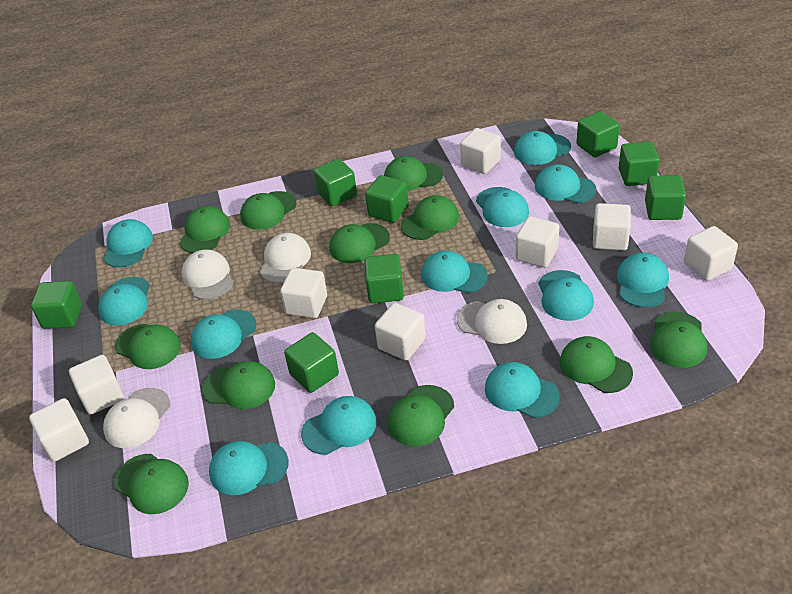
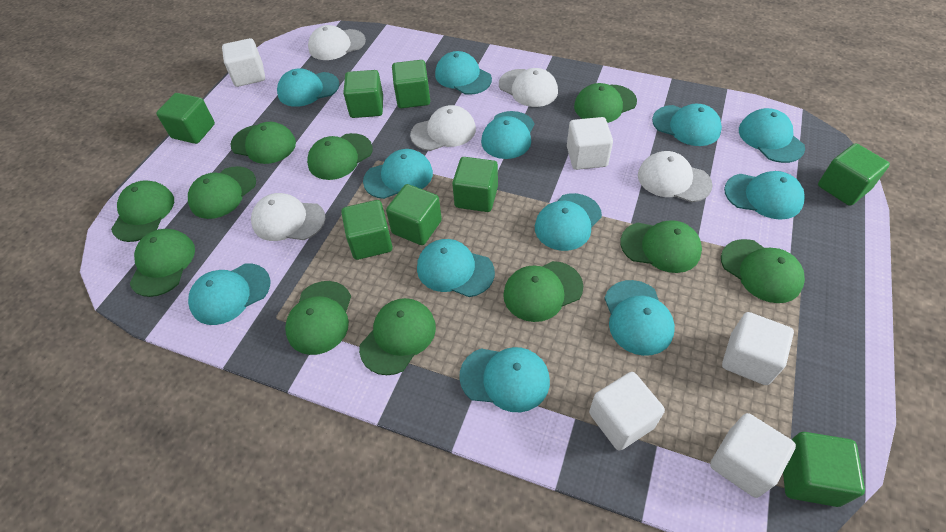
white cap: 4 -> 5
white cube: 8 -> 5

